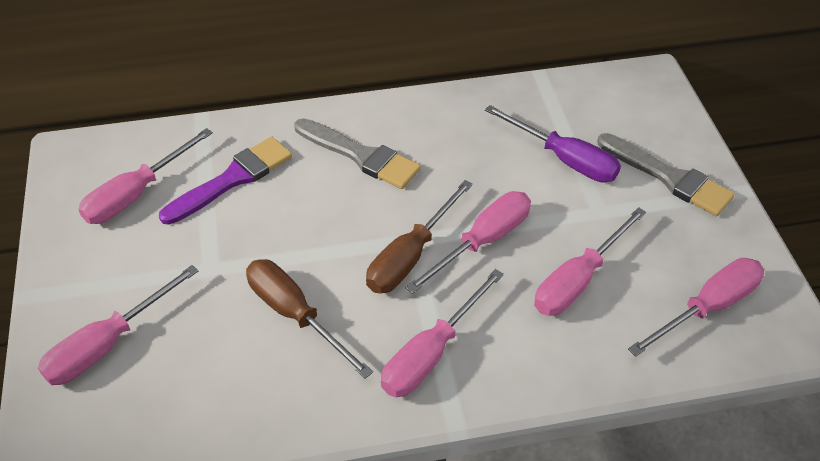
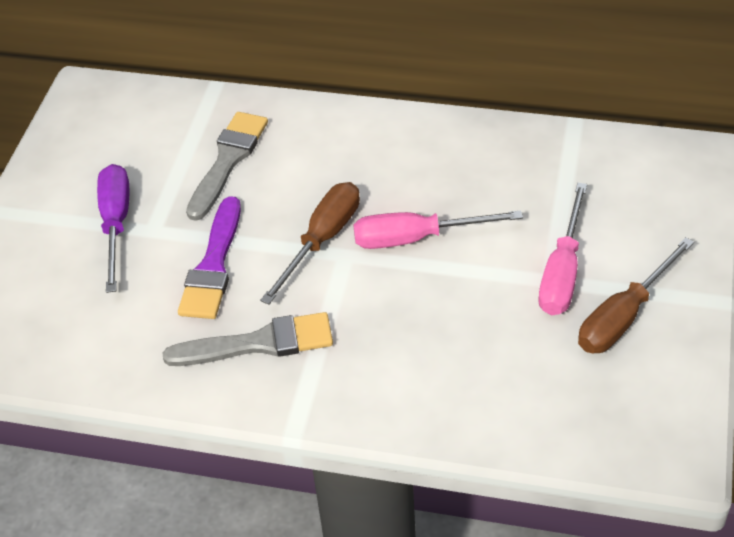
pink screwdriver: 6 -> 2

